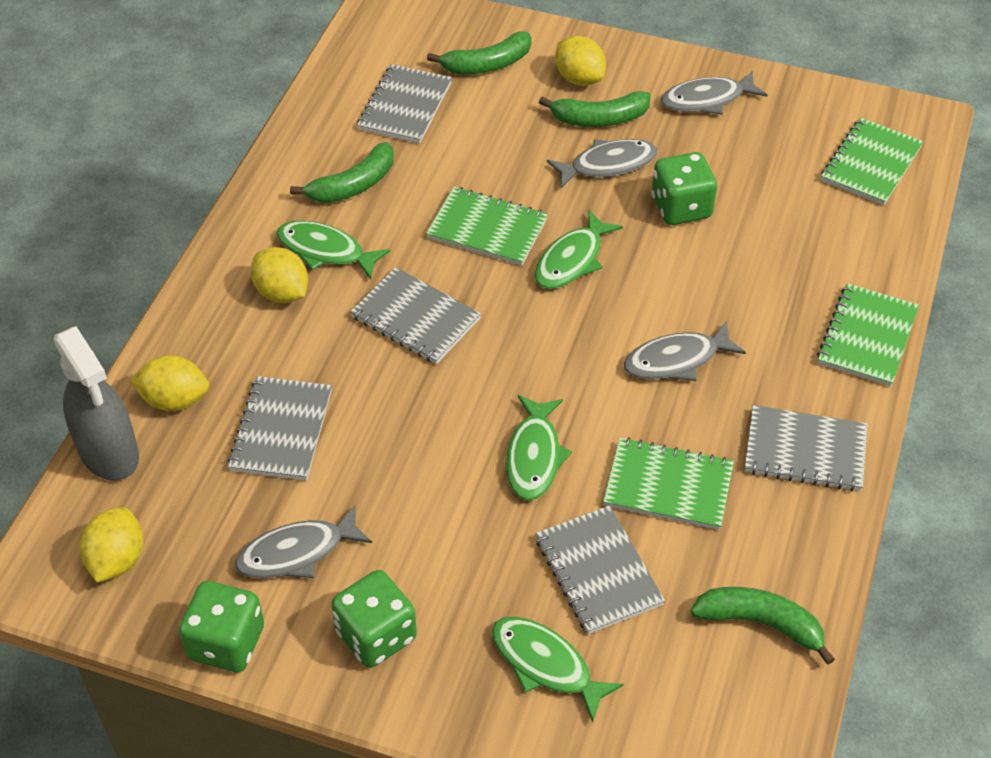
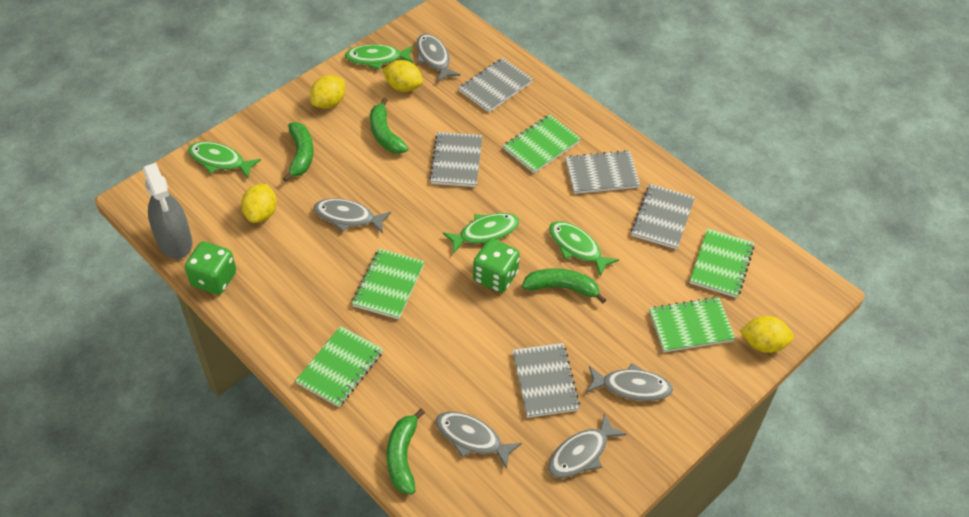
green dice: 3 -> 2
green notebook: 4 -> 5
grey fish: 4 -> 5

